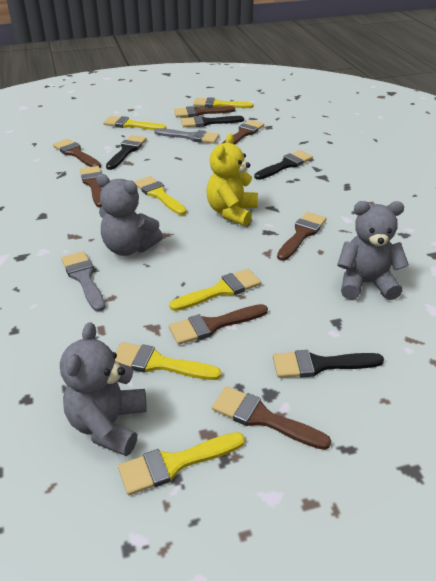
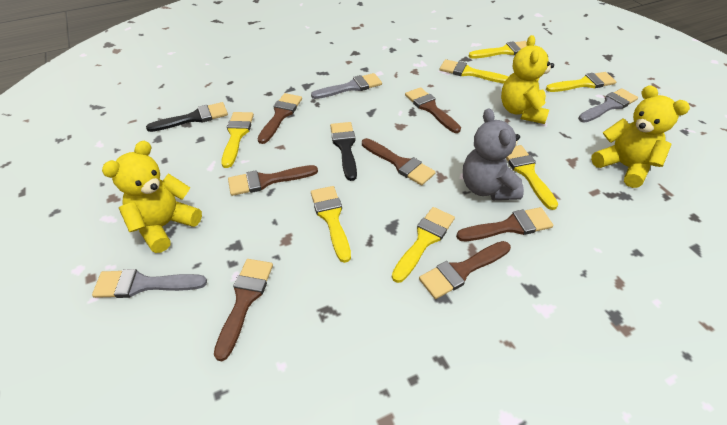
black brush: 4 -> 2
grey brush: 2 -> 3
grey teddy bear: 3 -> 1
yellow brush: 6 -> 7
yellow teddy bear: 1 -> 3

